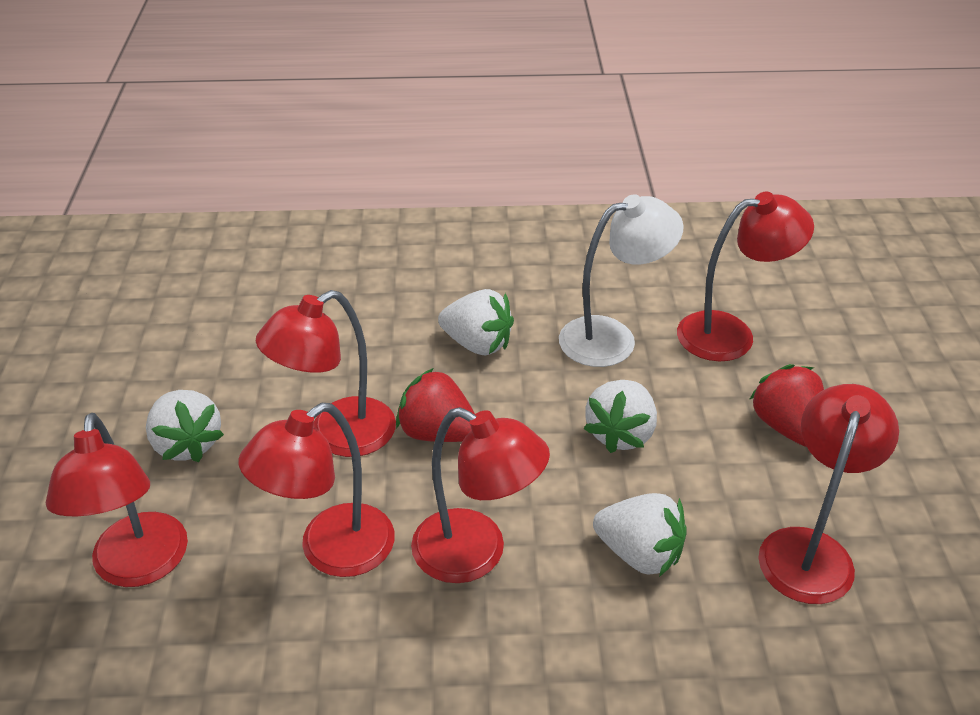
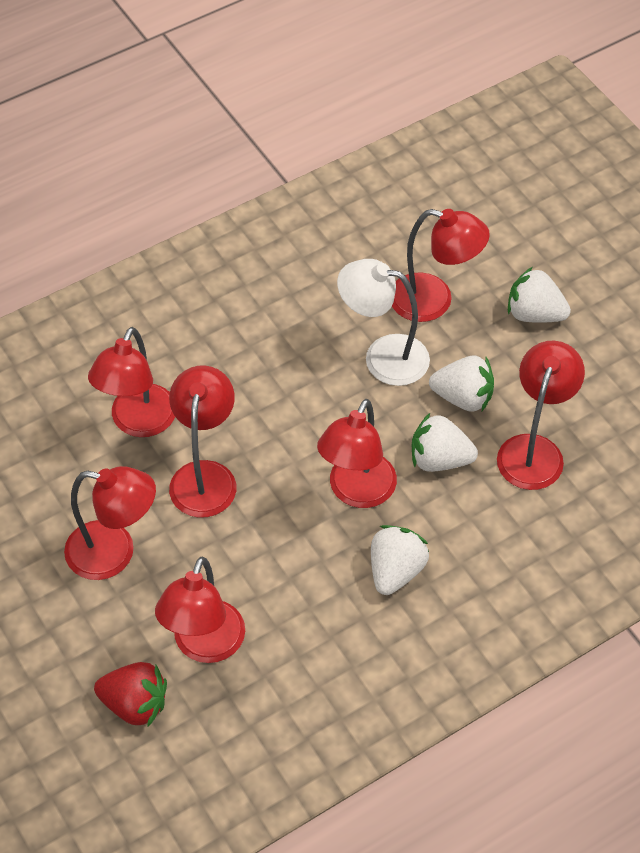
red lamp: 6 -> 7
red strawberry: 2 -> 1

